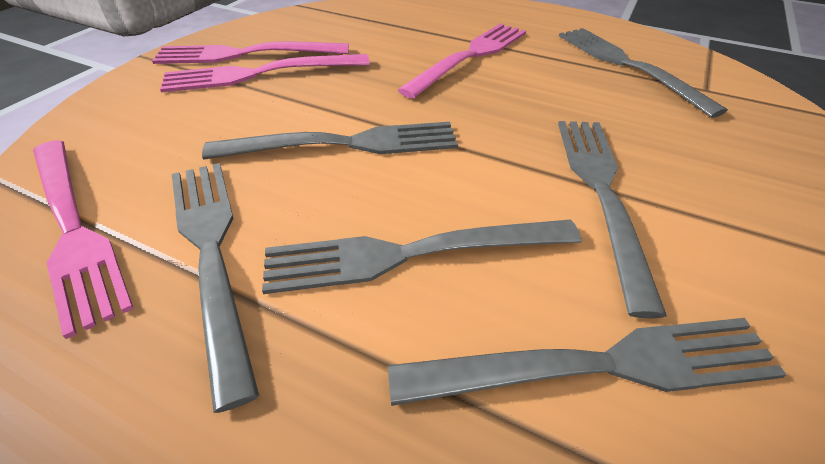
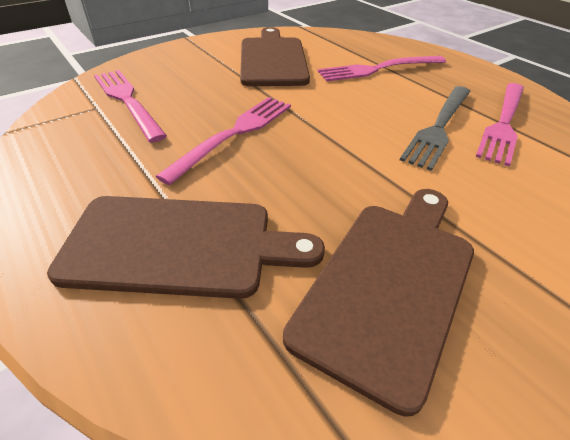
brown cutting board: 0 -> 3
grey fork: 6 -> 1

